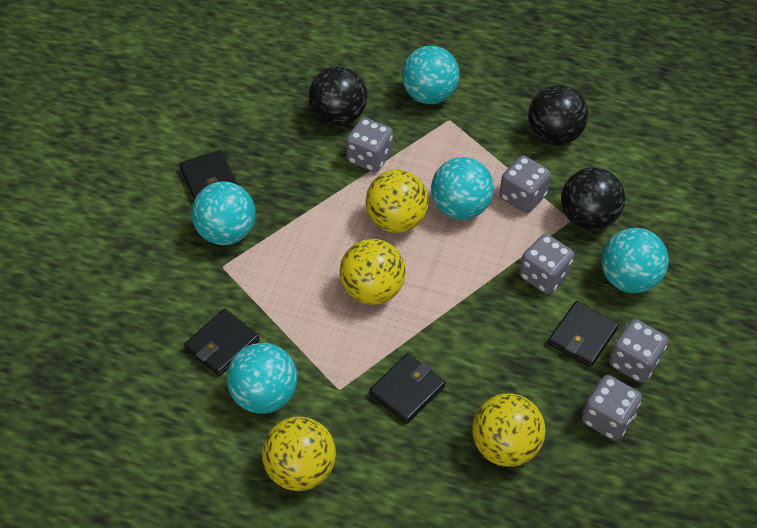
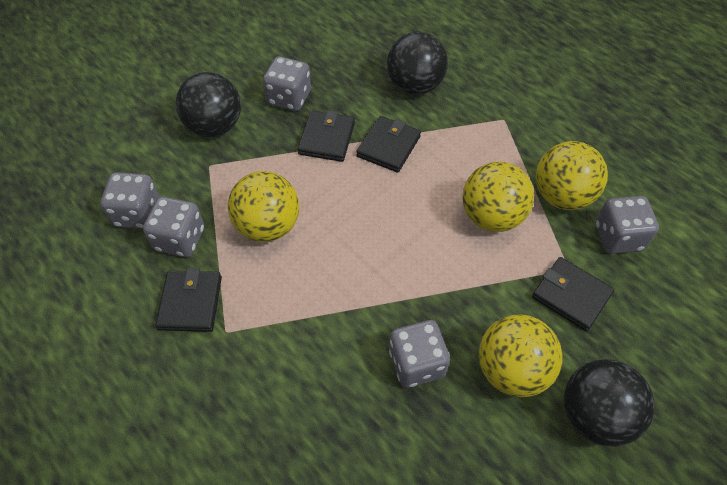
turquoise ball: 5 -> 0

